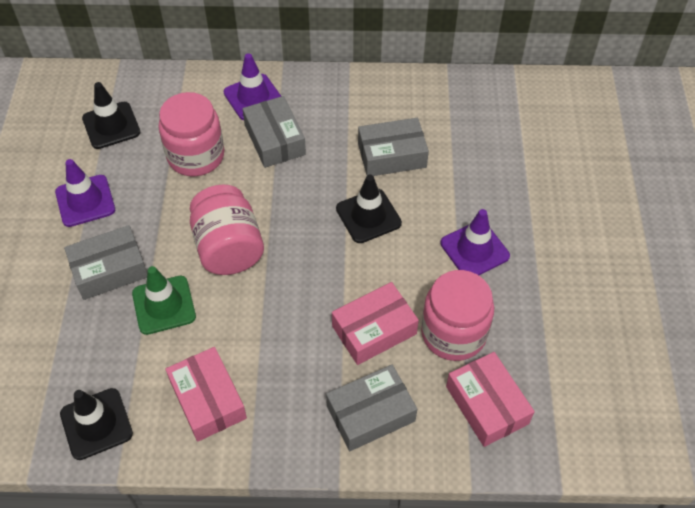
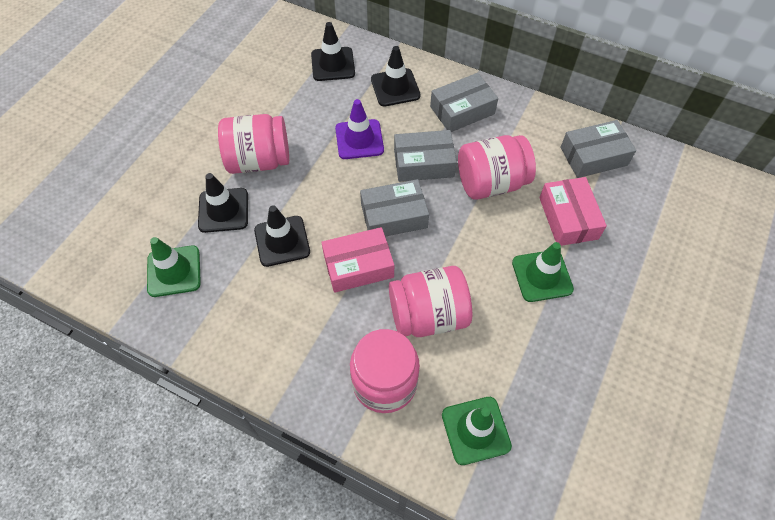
black traffic cone: 3 -> 4
green traffic cone: 1 -> 3
pink box: 3 -> 2
pink jar: 3 -> 4
purple traffic cone: 3 -> 1

